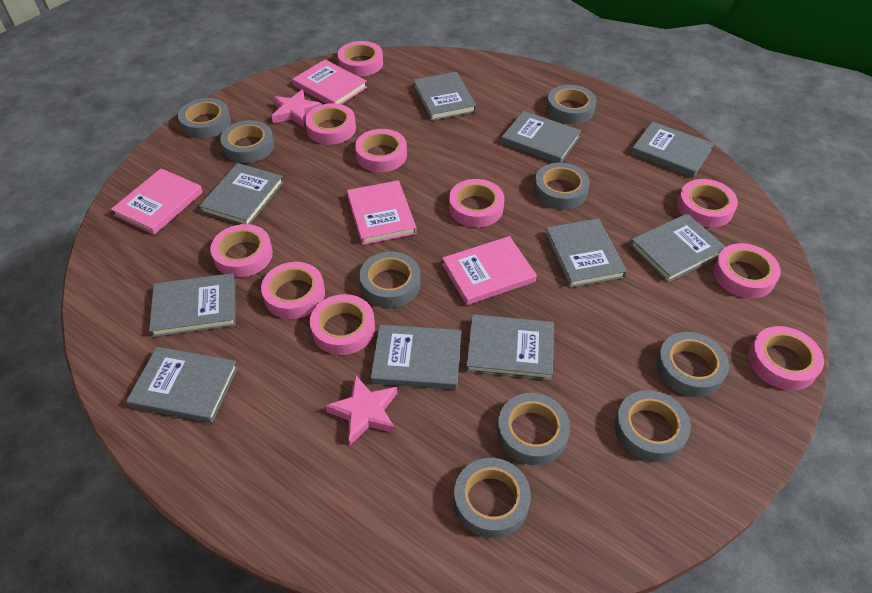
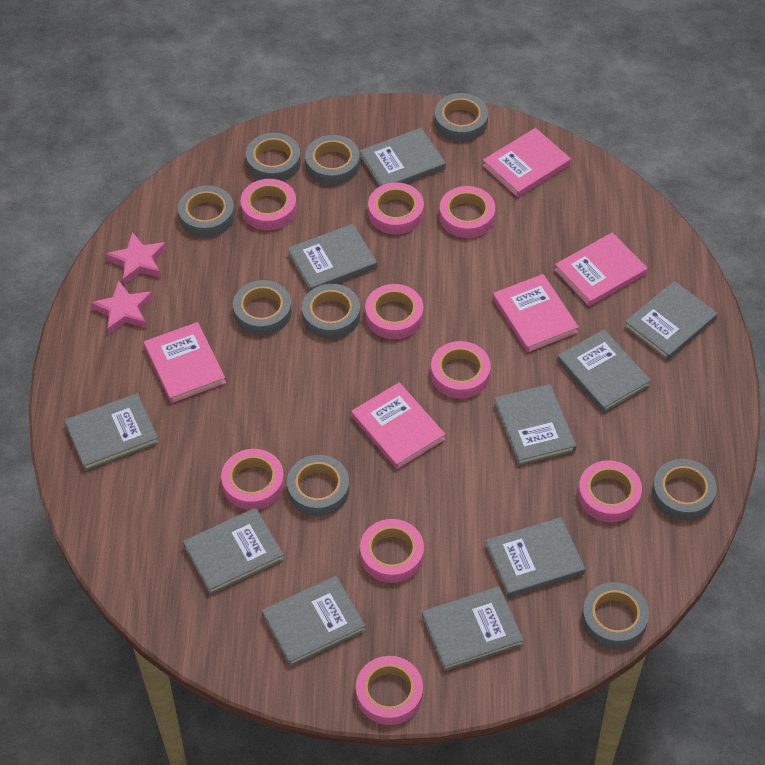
pink book: 4 -> 5
pink tape: 10 -> 9

